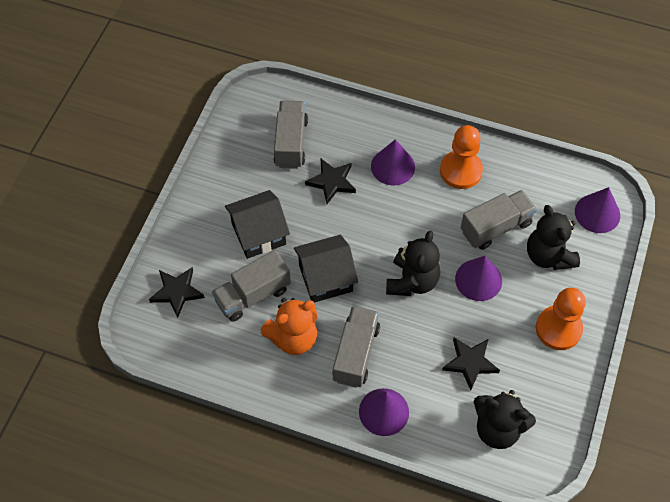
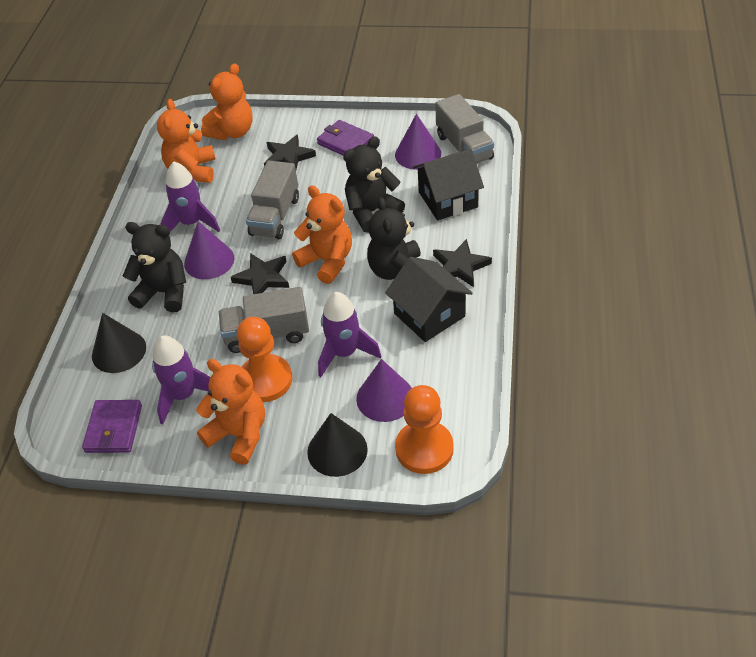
black cone: 0 -> 2
grey truck: 4 -> 3
orange teddy bear: 1 -> 4
purple cone: 4 -> 3
purple rocket: 0 -> 3
purple wallet: 0 -> 2

